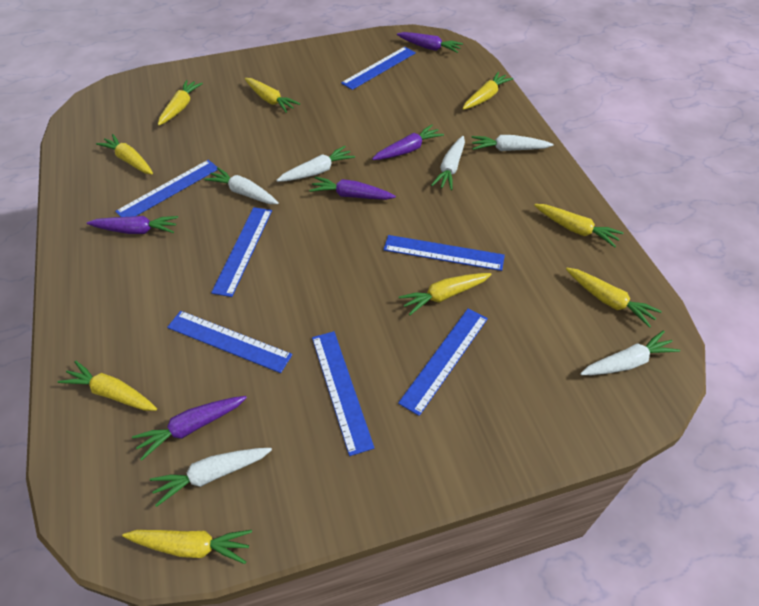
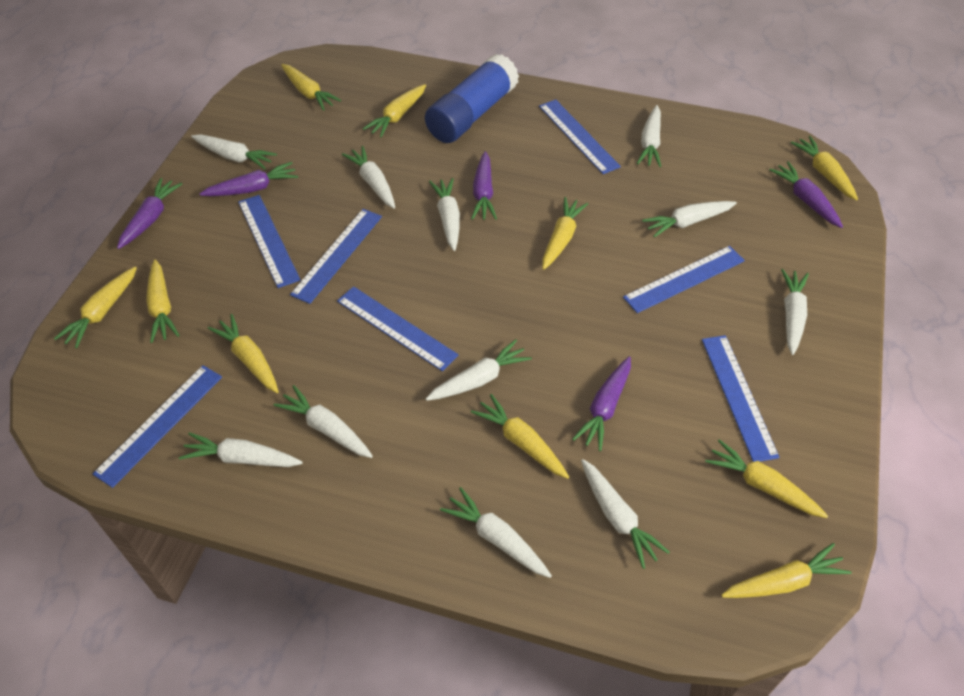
blue glue stick: 0 -> 1
white carrot: 6 -> 11
yellow carrot: 9 -> 10

